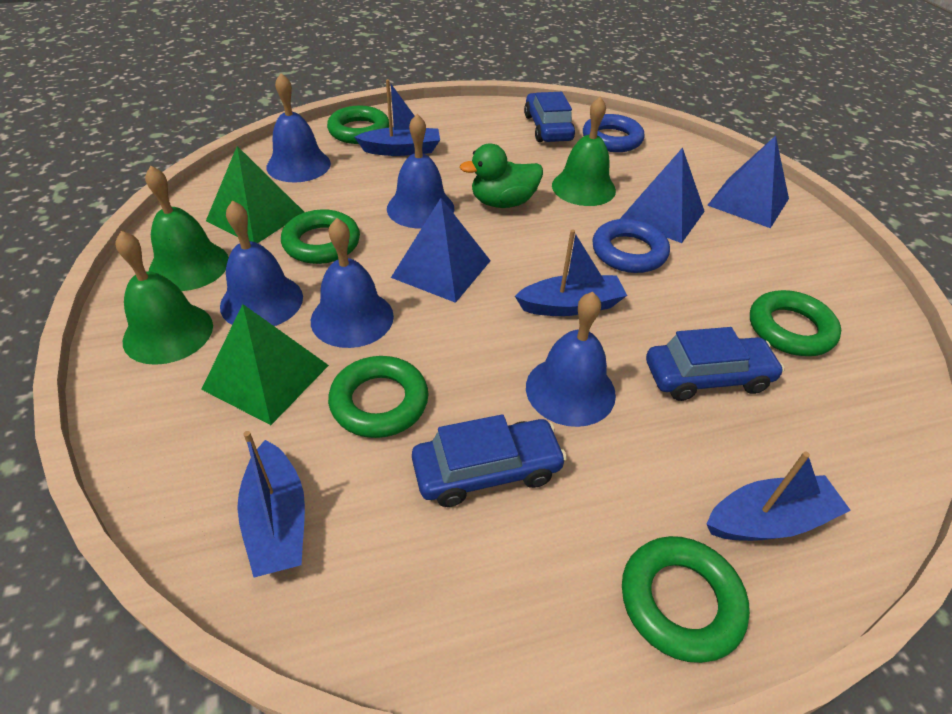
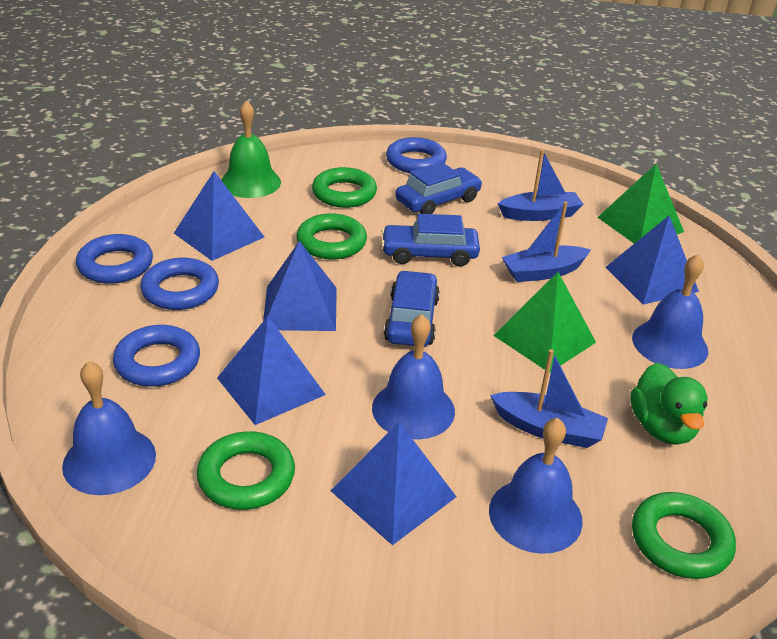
blue bell: 5 -> 4
blue boat: 4 -> 3
blue pyramid: 3 -> 5
blue ring: 2 -> 4
green bell: 3 -> 1
green ring: 5 -> 4

